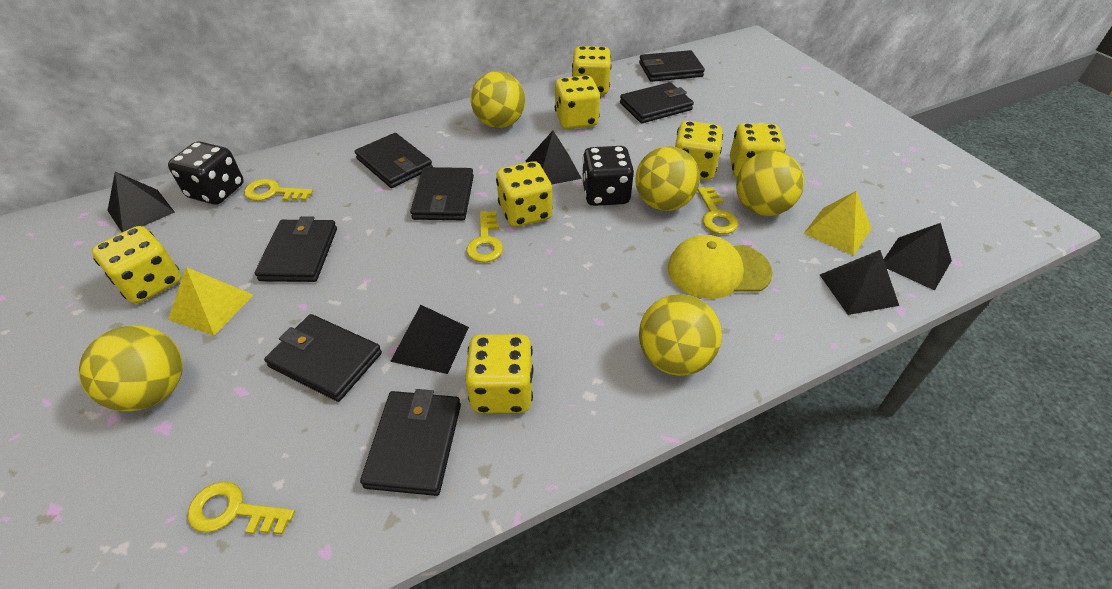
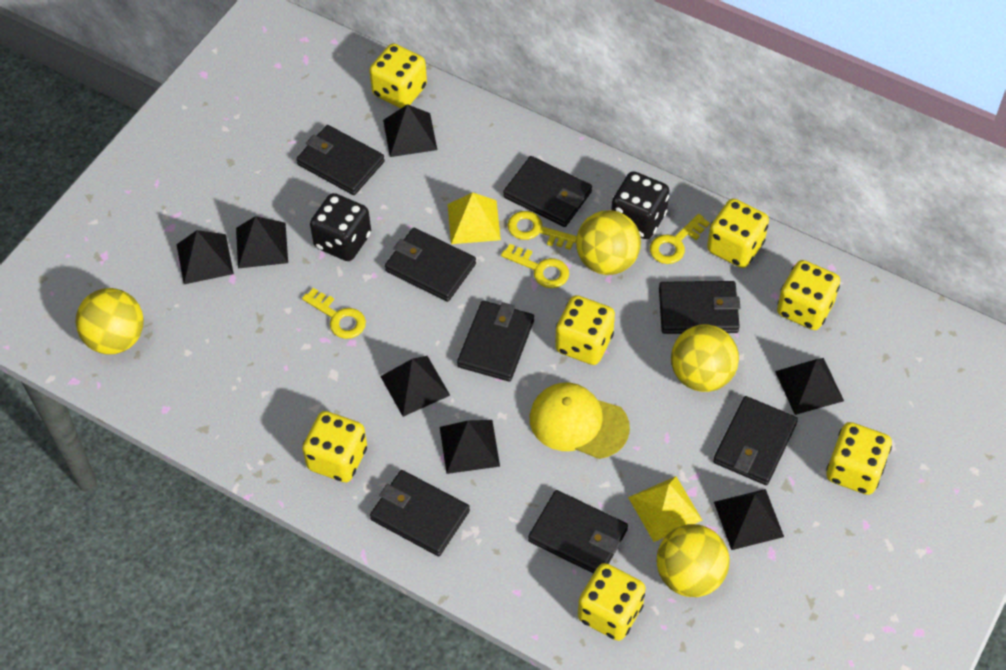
black pyramid: 5 -> 7
black wallet: 7 -> 8
yellow ball: 5 -> 4

